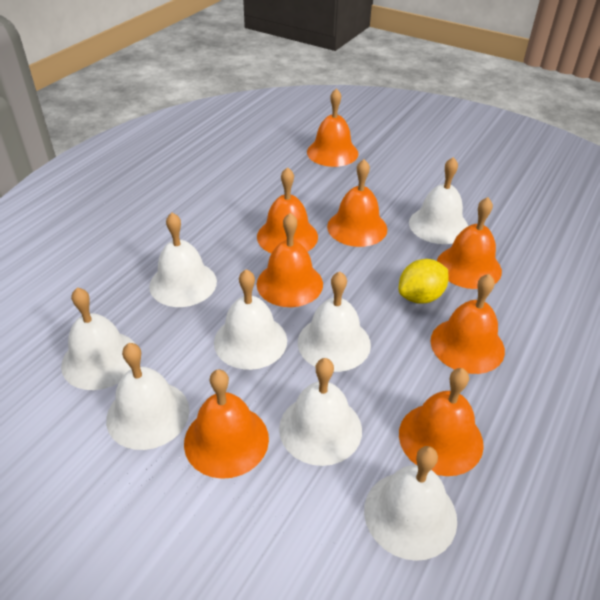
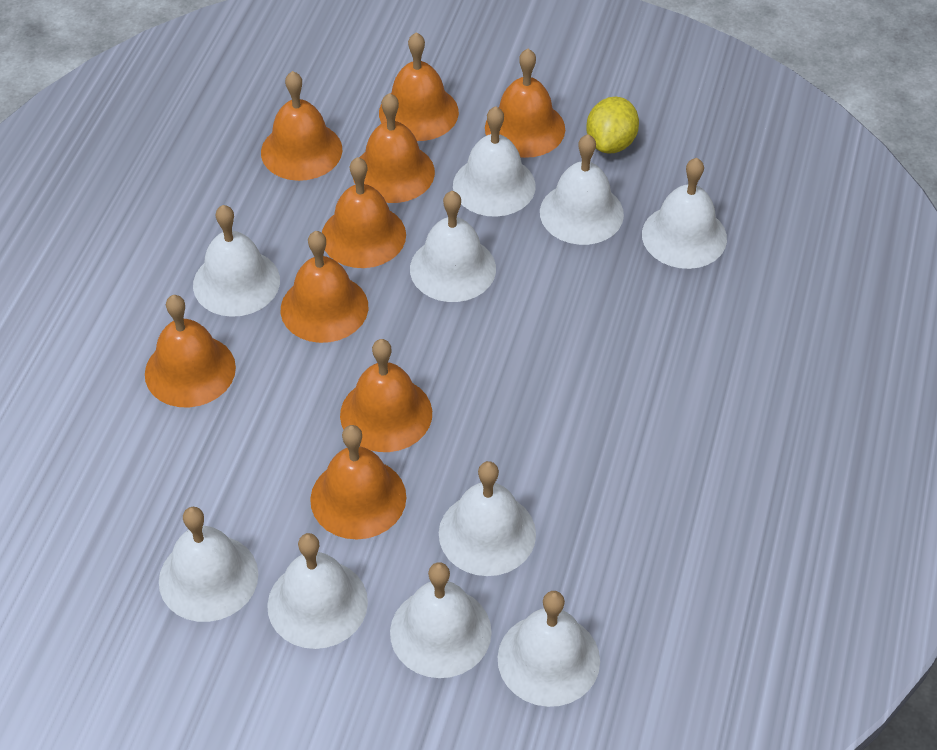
orange bell: 8 -> 9
white bell: 8 -> 10

